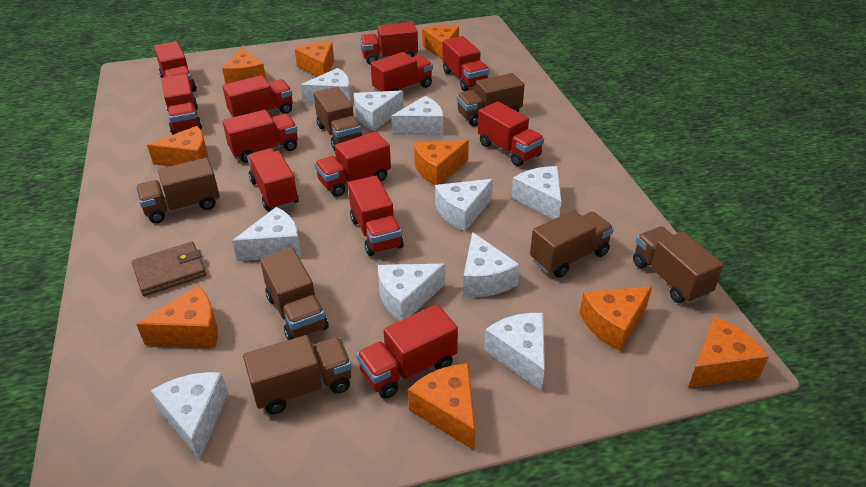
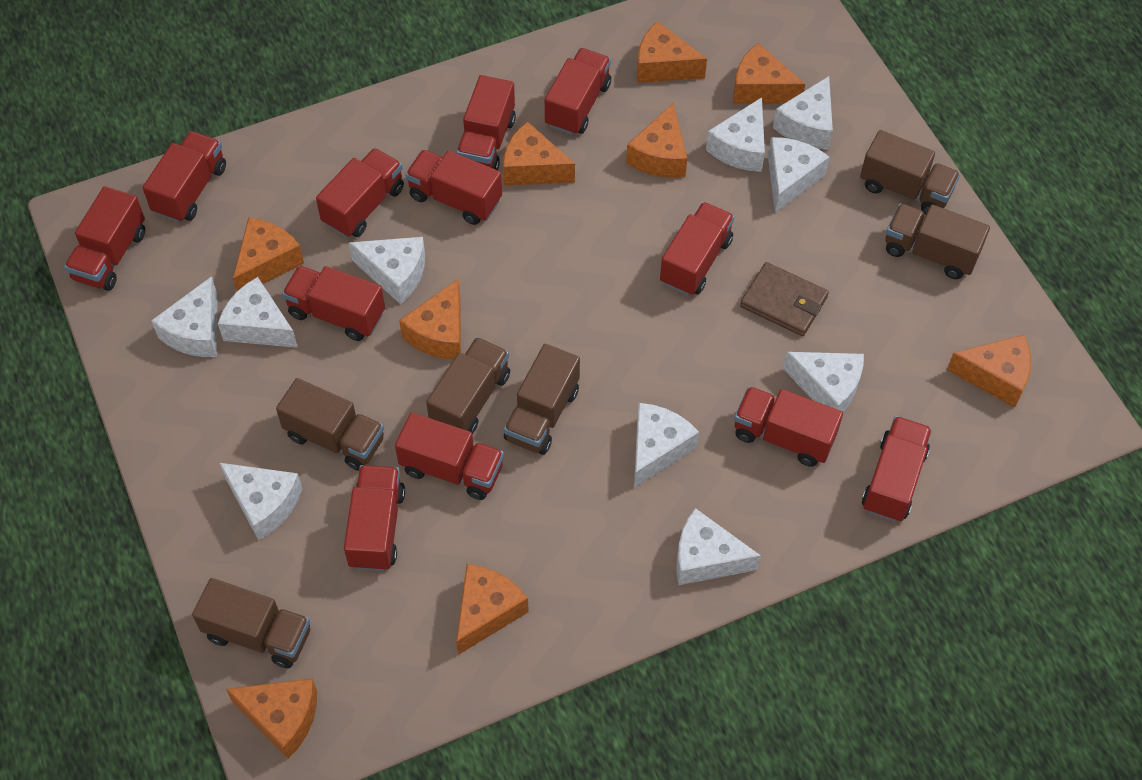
brown truck: 7 -> 6

